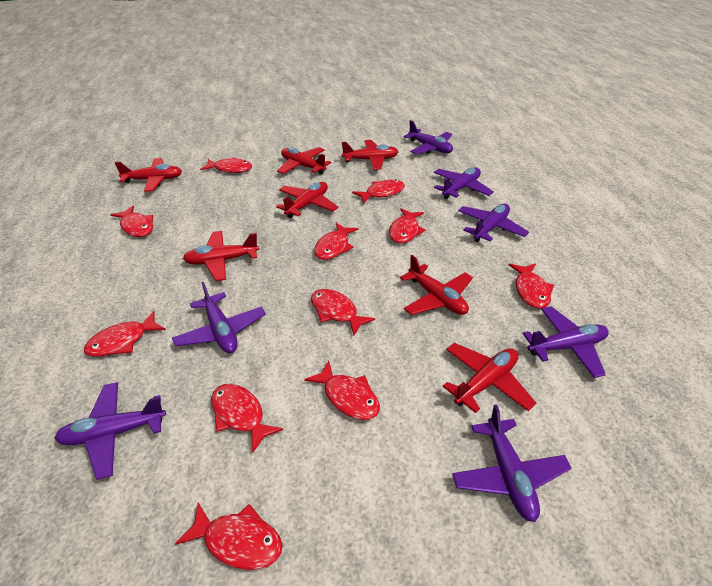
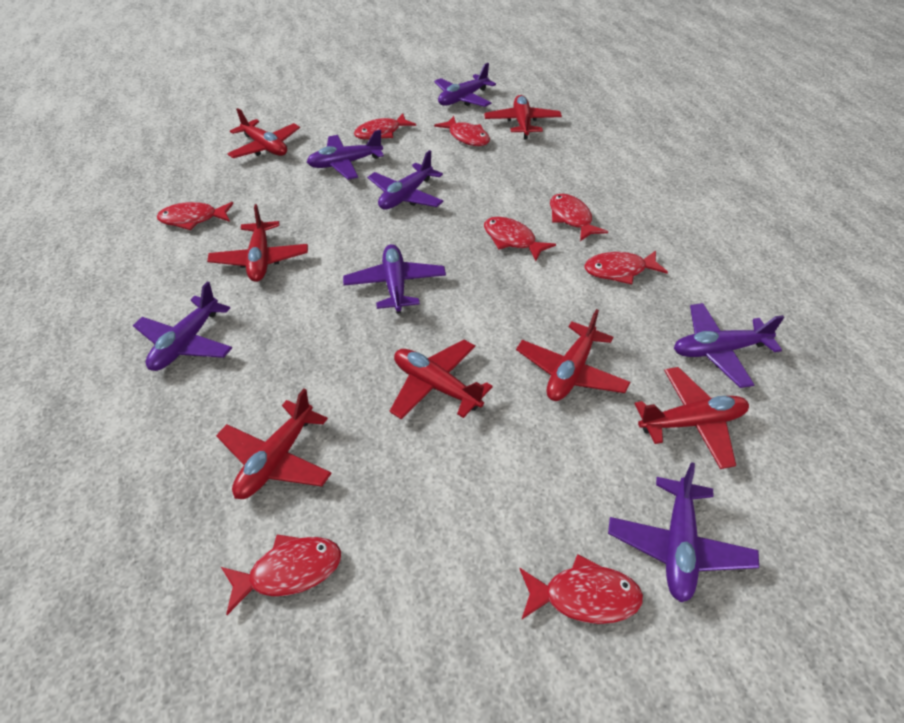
red fish: 11 -> 8

